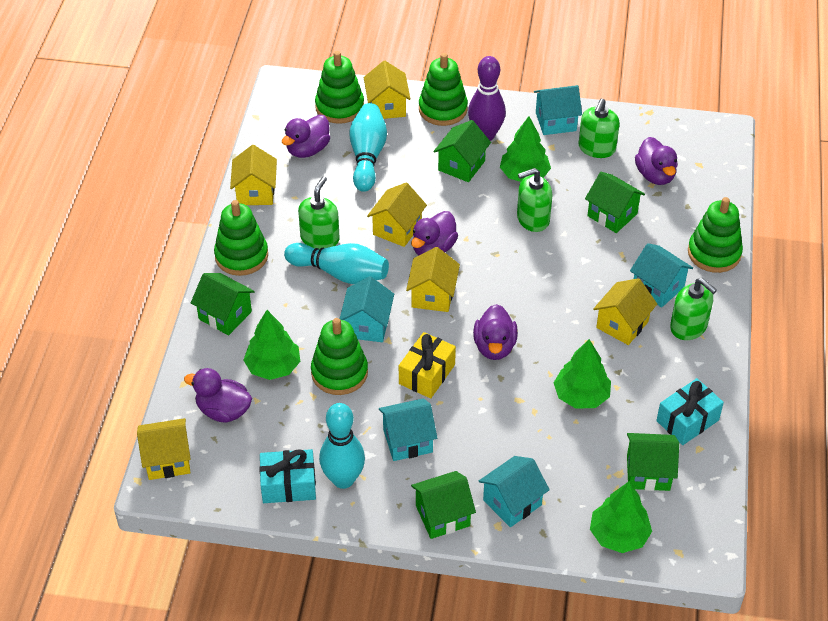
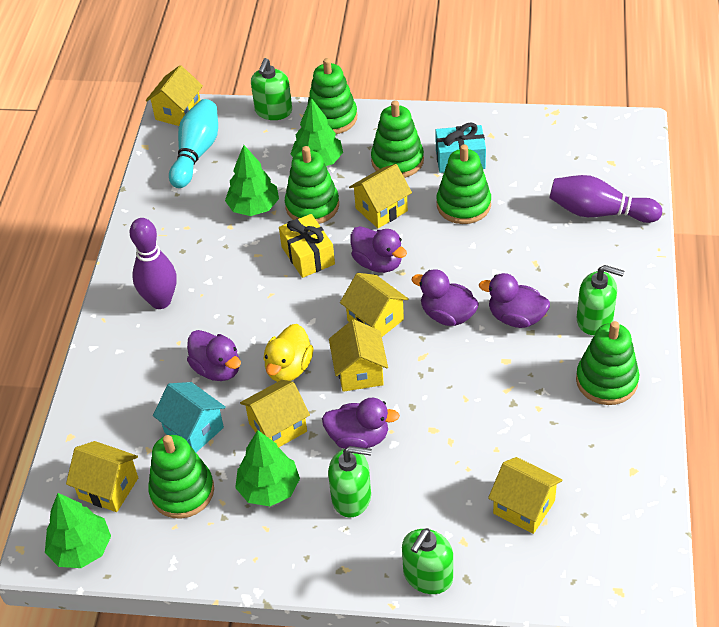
green house: 5 -> 0
green stacking toy: 5 -> 6
purple bowling pin: 1 -> 2
turquoise bowling pin: 3 -> 1
turquoise gift: 2 -> 1
turquoise house: 5 -> 1
yellow duck: 0 -> 1
yellow house: 6 -> 7

